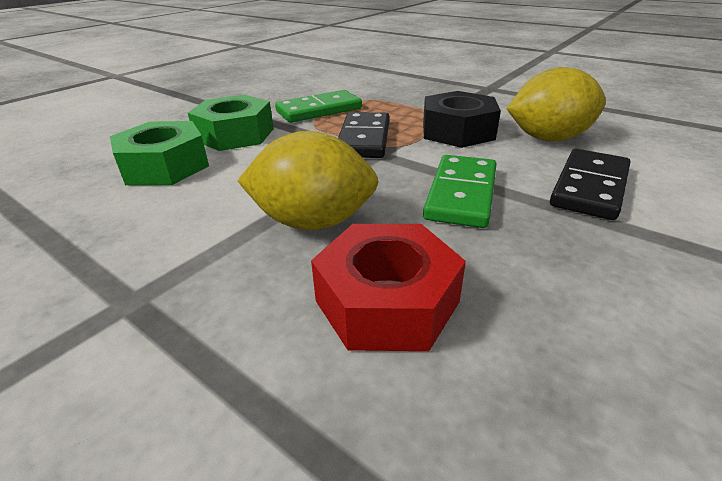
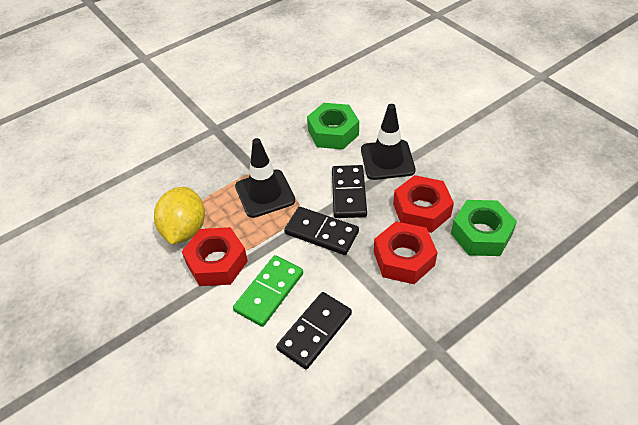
black domino: 2 -> 3
black nut: 1 -> 0
black traffic cone: 0 -> 2
green domino: 2 -> 1
red nut: 1 -> 3
yellow lemon: 2 -> 1

